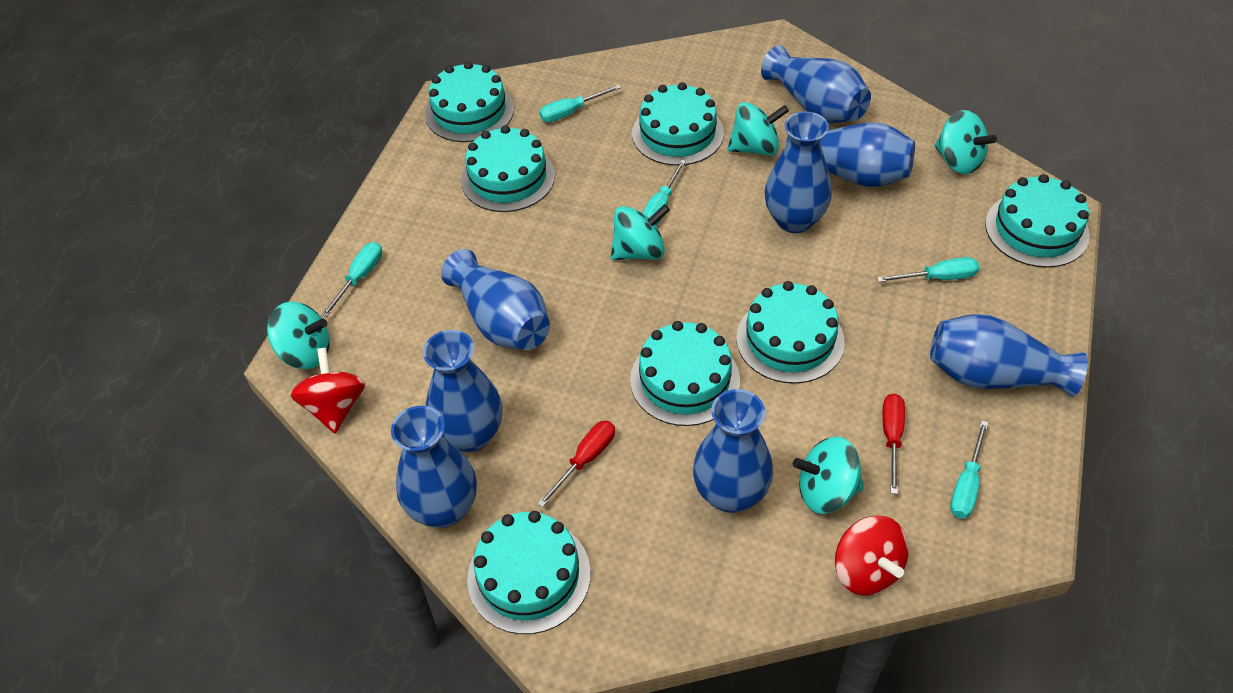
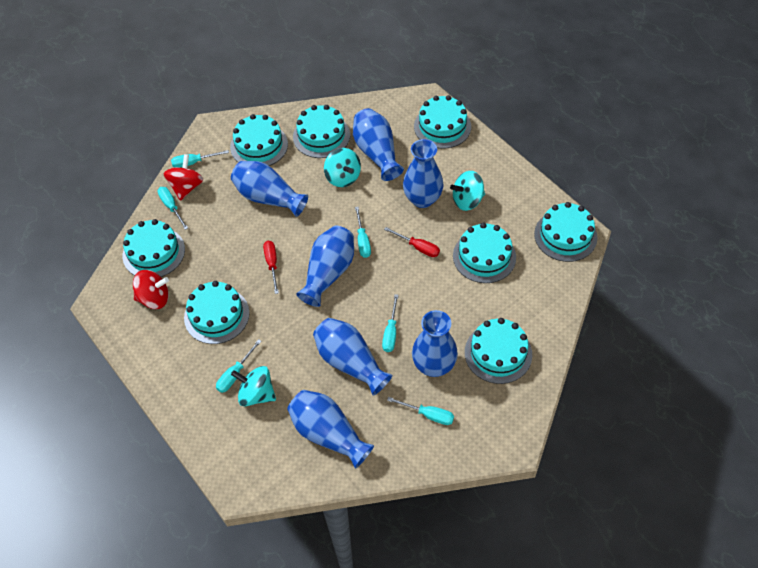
blue vase: 8 -> 7
turquoise cake: 7 -> 8
turquoise screwdriver: 5 -> 6
turquoise spinning top: 5 -> 3

